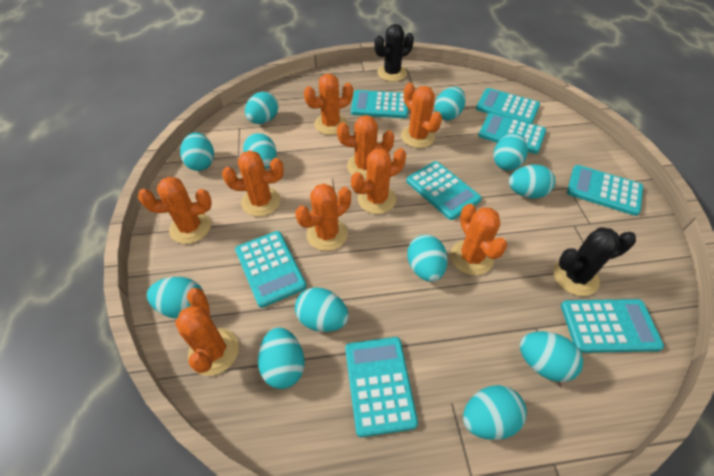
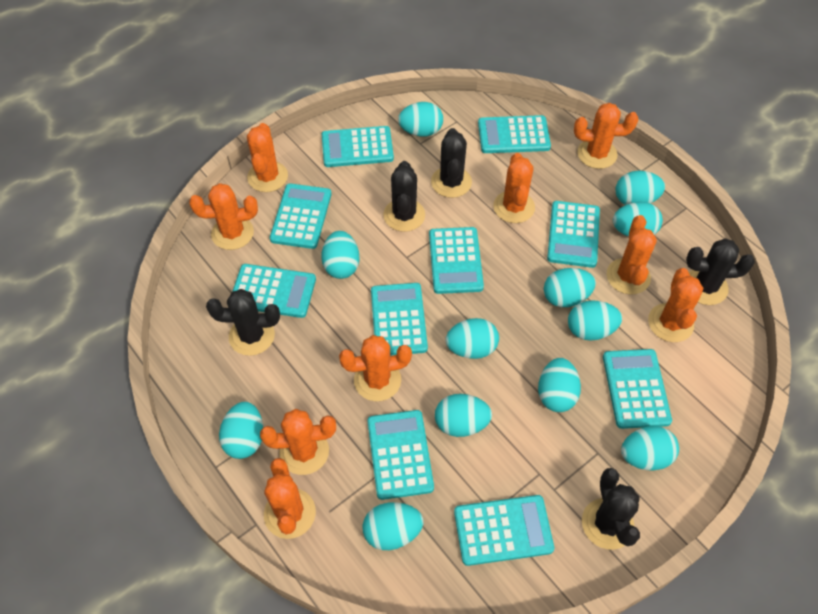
black cactus: 2 -> 5
turquoise calculator: 8 -> 10

